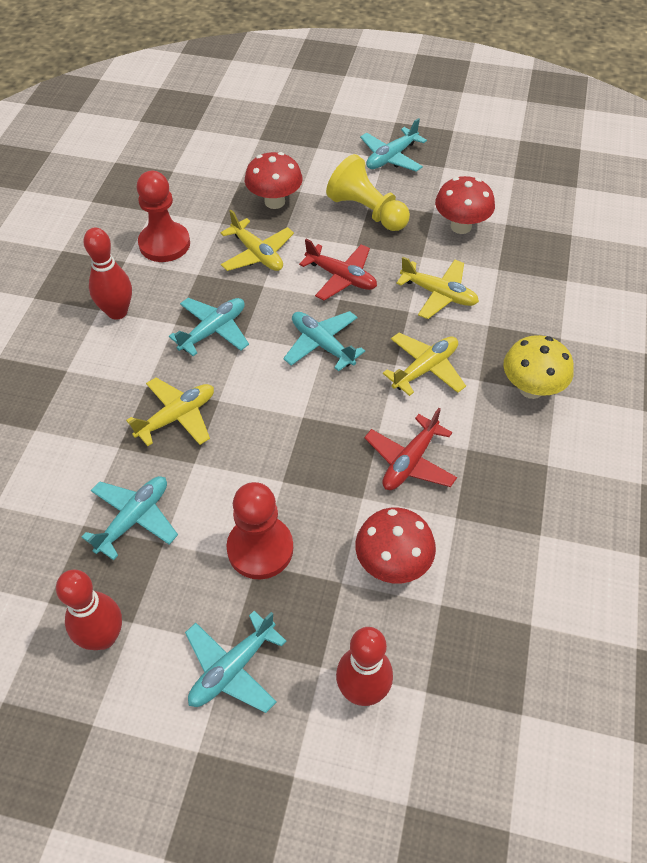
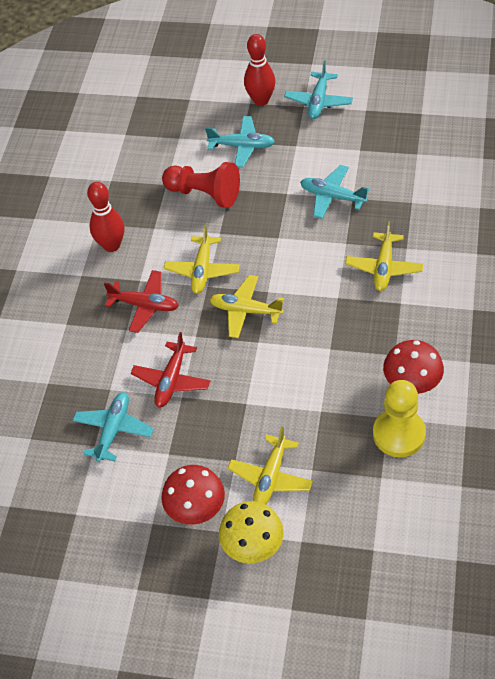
red bowling pin: 3 -> 2
red mushroom: 3 -> 2
red pawn: 2 -> 1
turquoise plane: 5 -> 4

